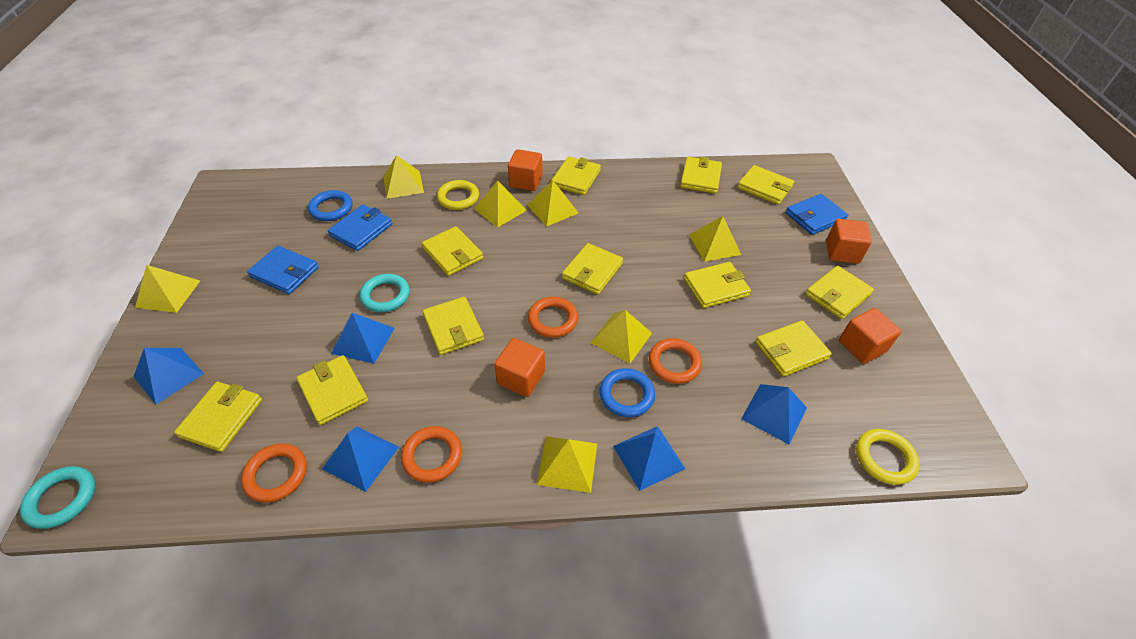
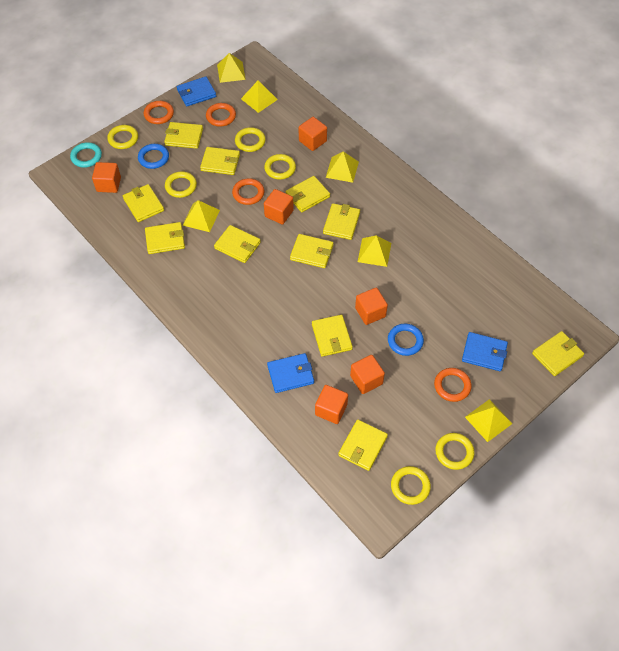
blue pyramid: 5 -> 0
orange cube: 4 -> 6
turquoise ring: 2 -> 1
yellow pyramid: 7 -> 6
yellow ring: 2 -> 6

